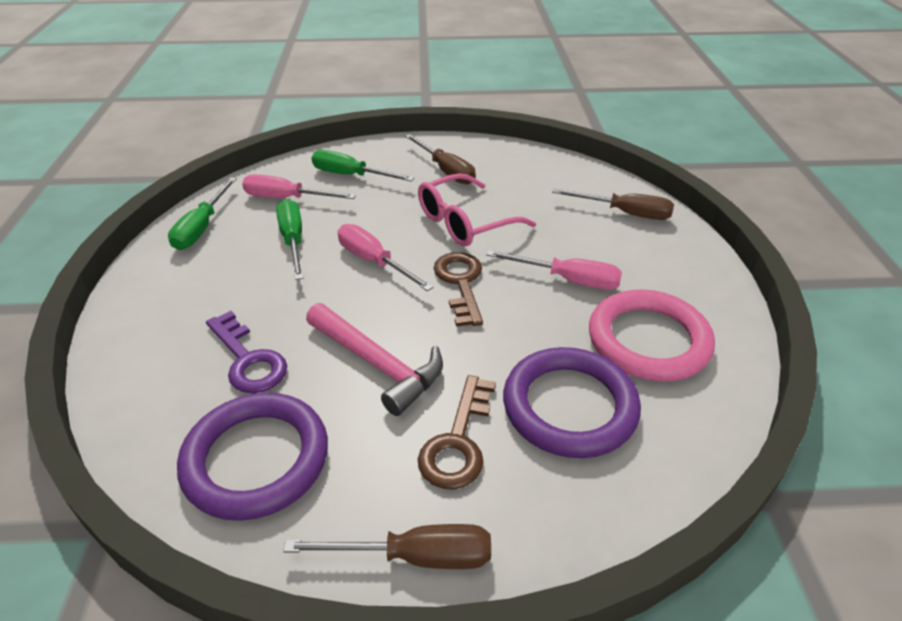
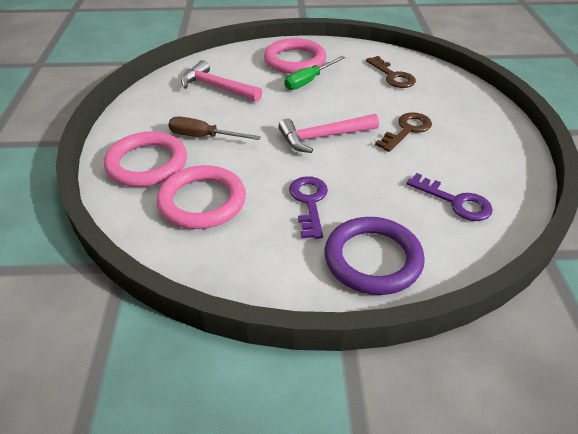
brown screwdriver: 3 -> 1
green screwdriver: 3 -> 1
pink glasses: 1 -> 0
pink hammer: 1 -> 2
pink ring: 1 -> 3
pink screwdriver: 3 -> 0
purple key: 1 -> 2
purple ring: 2 -> 1

